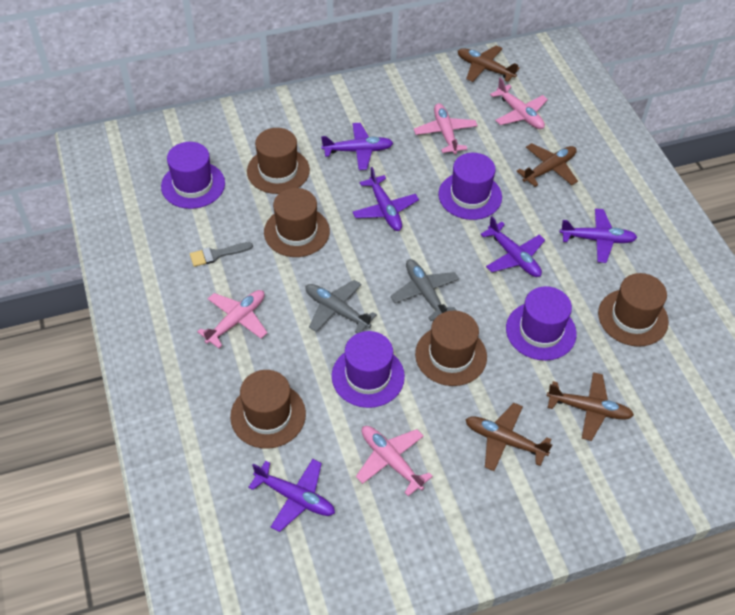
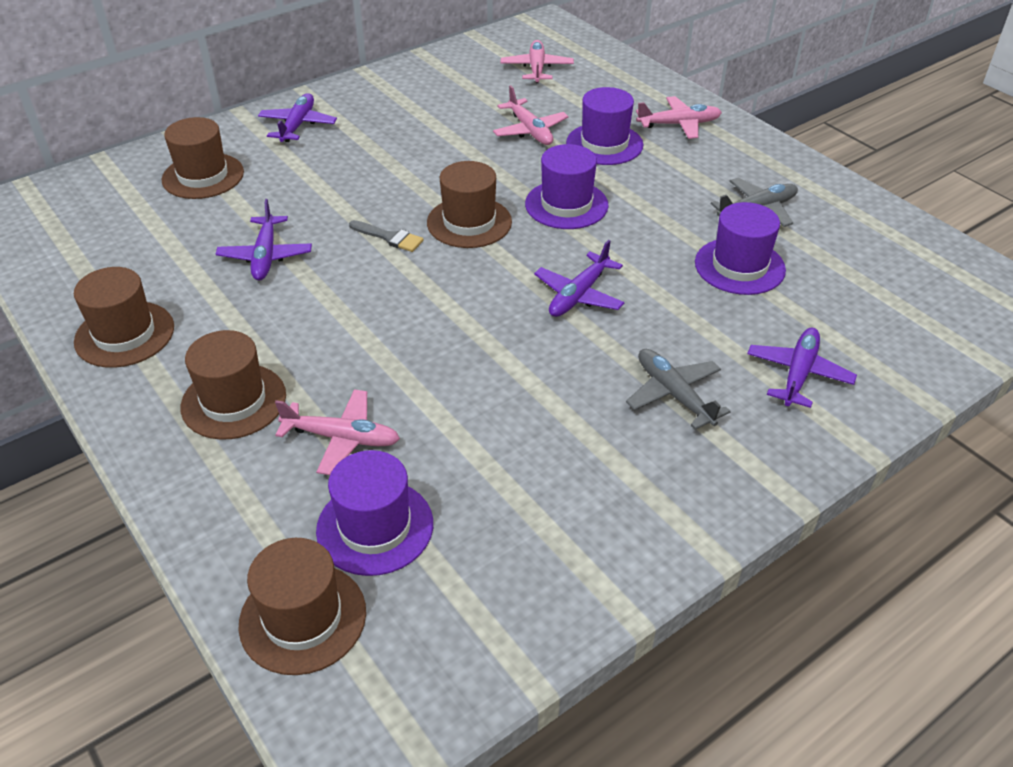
brown plane: 4 -> 0
purple plane: 5 -> 4

